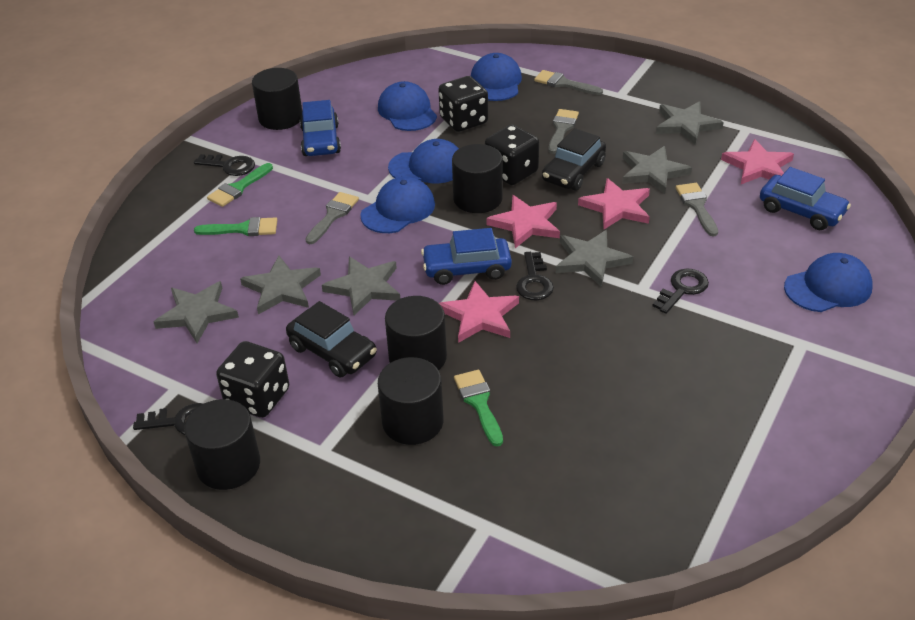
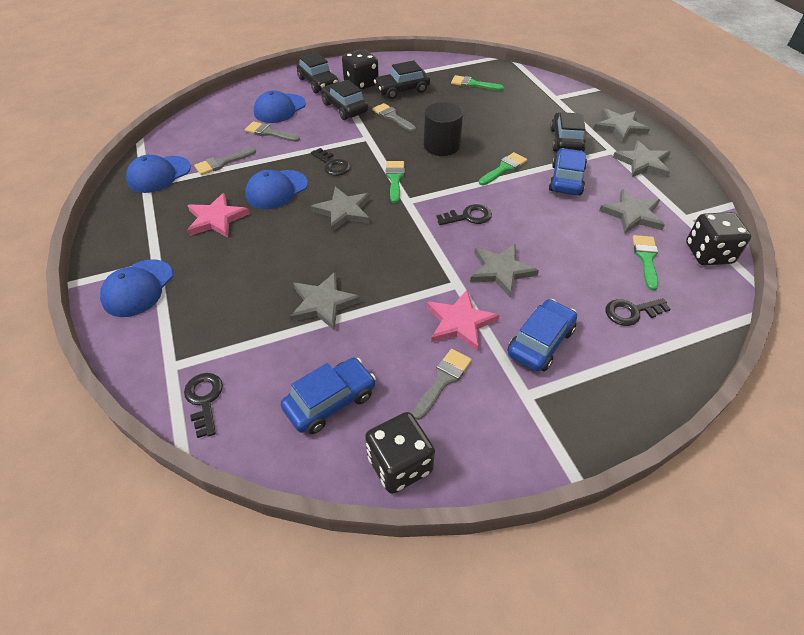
black car: 2 -> 4
black cylinder: 5 -> 1
blue cap: 5 -> 4
green brush: 3 -> 4
pink star: 4 -> 2

